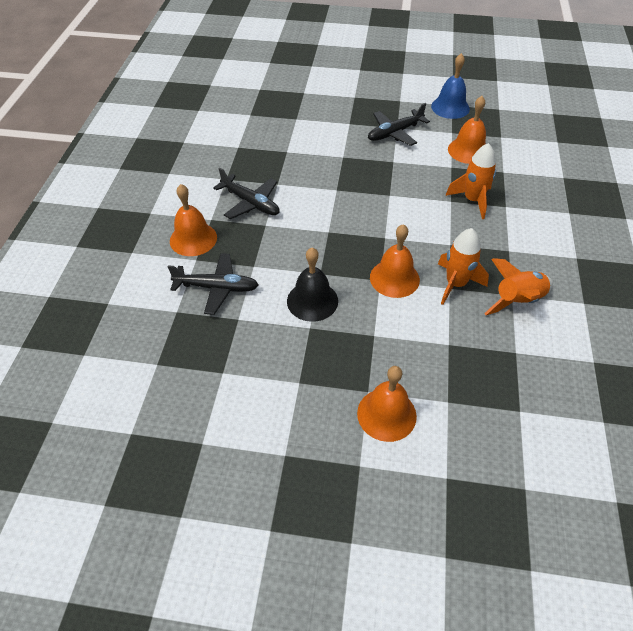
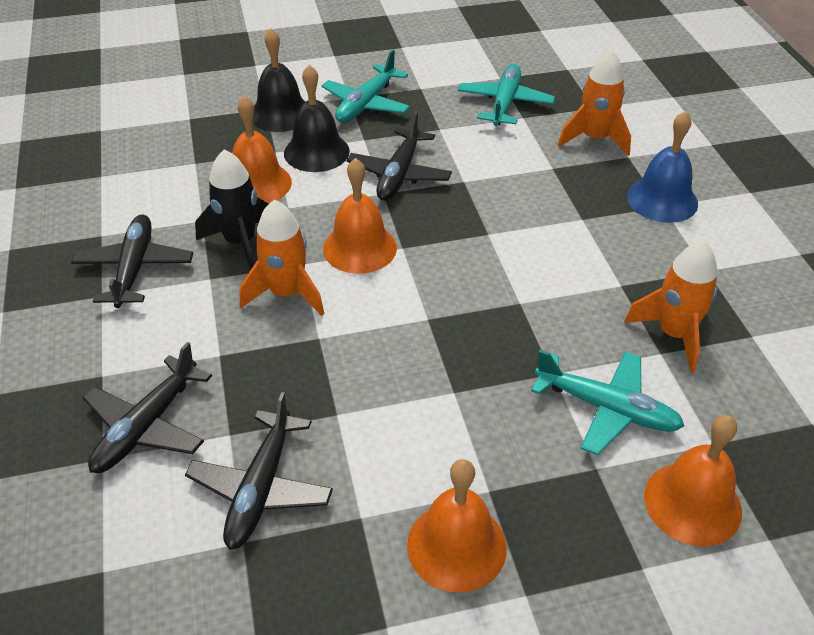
black bell: 1 -> 2
black plane: 3 -> 4
black rocket: 0 -> 1
turquoise plane: 0 -> 3

